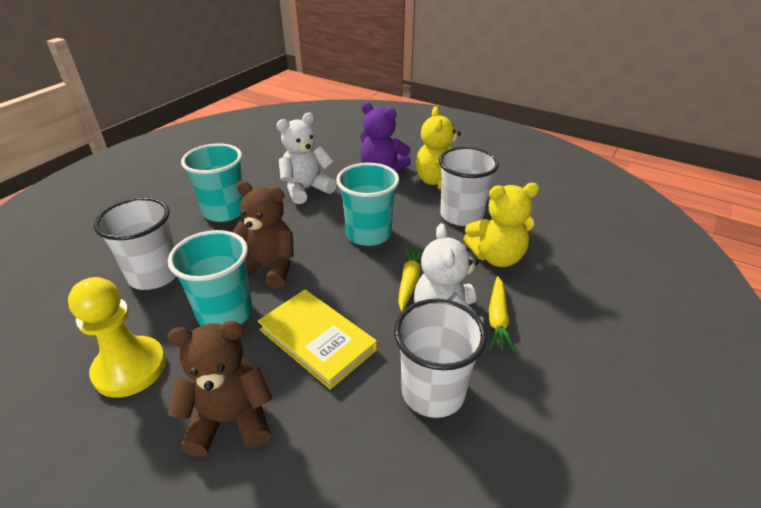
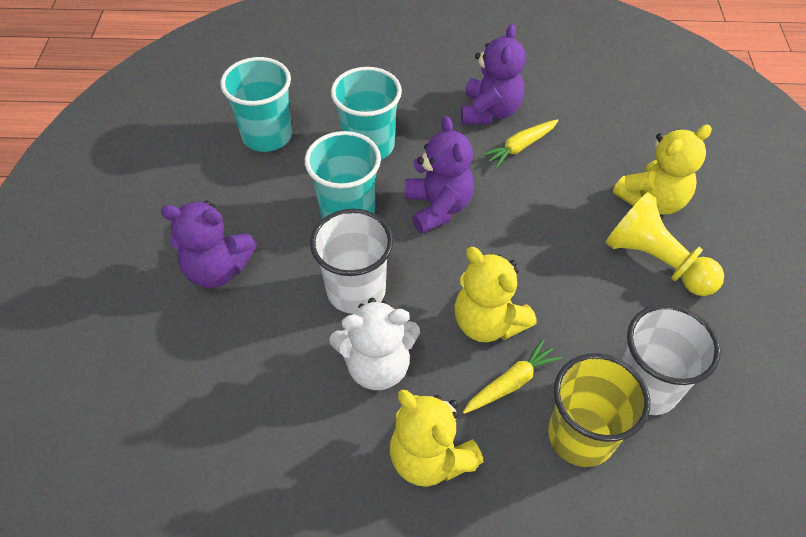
brown teddy bear: 2 -> 0
purple teddy bear: 1 -> 3
white cup: 3 -> 2
white teddy bear: 2 -> 1
yellow book: 1 -> 0
yellow cup: 0 -> 1
yellow teddy bear: 2 -> 3

